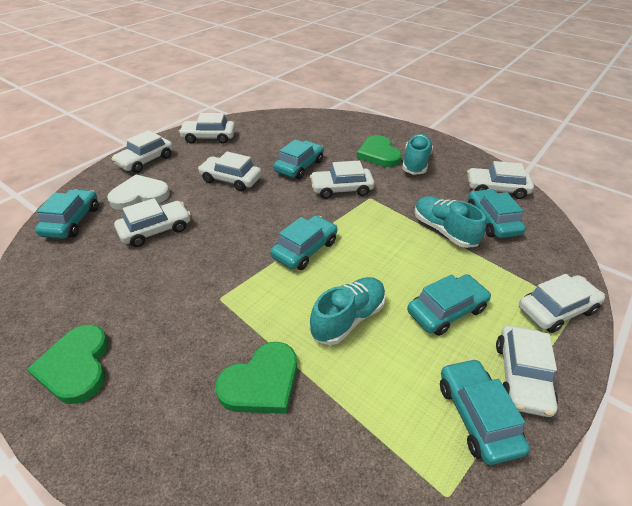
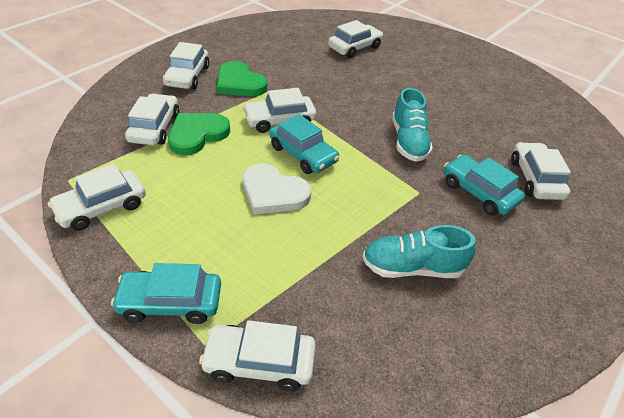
green heart: 3 -> 2
turquoise car: 6 -> 3
turquoise shoe: 3 -> 2
white car: 8 -> 7

